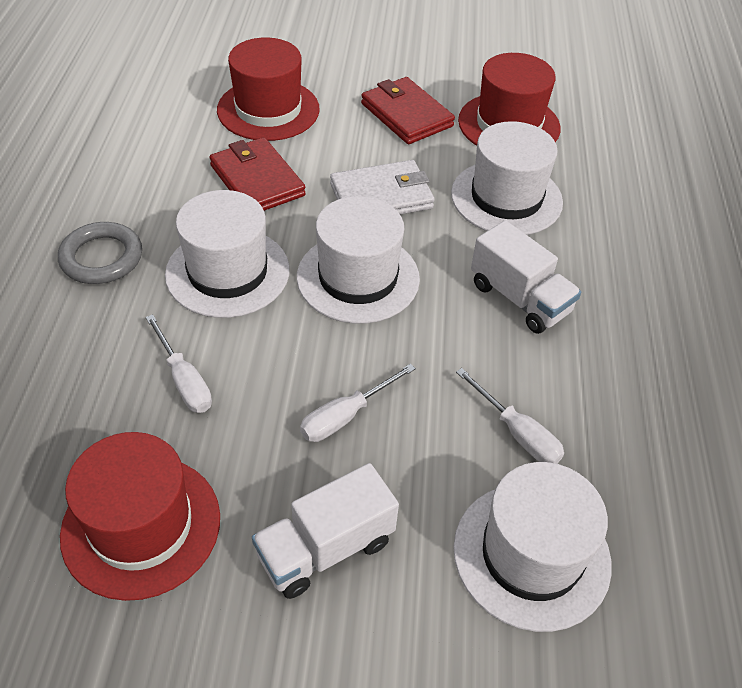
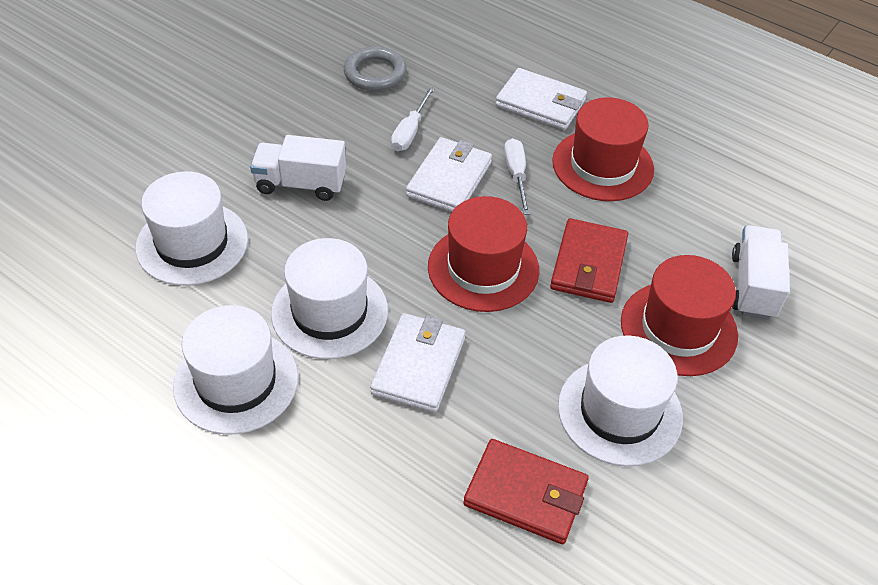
white screwdriver: 3 -> 2
white wallet: 1 -> 3

